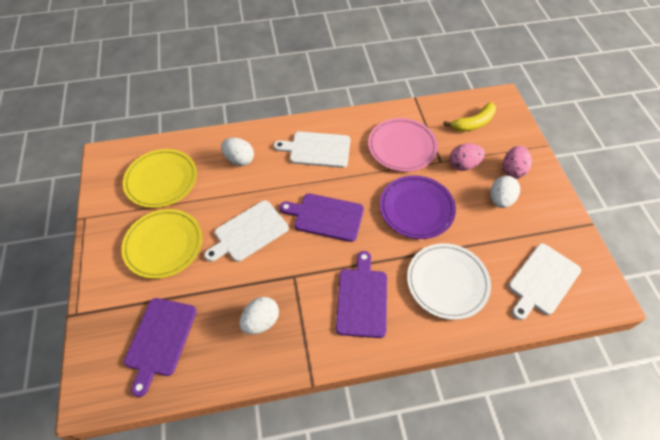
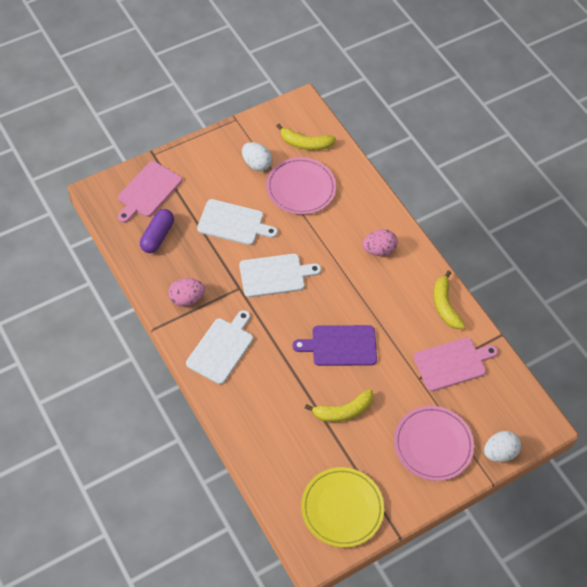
pink cutting board: 0 -> 2
pink plate: 1 -> 2
purple capsule: 0 -> 1
purple cutting board: 3 -> 1
purple plate: 1 -> 0
white egg: 3 -> 2
white plate: 1 -> 0
yellow banana: 1 -> 3
yellow plate: 2 -> 1

